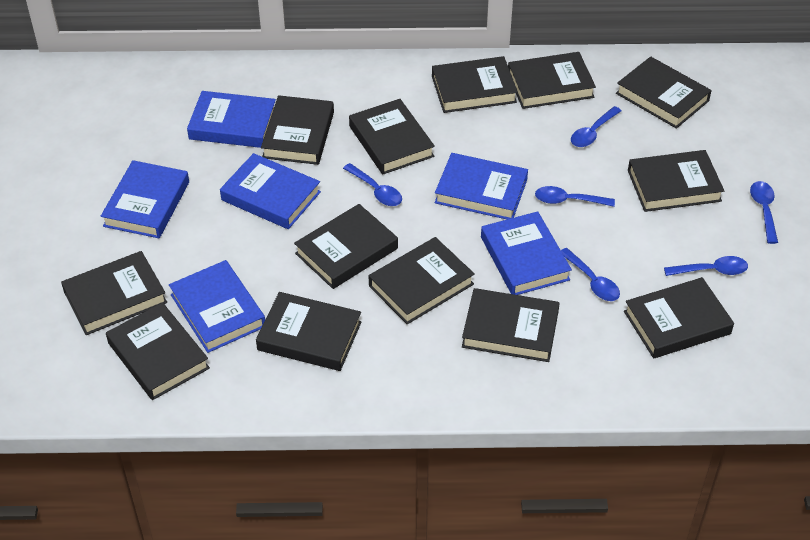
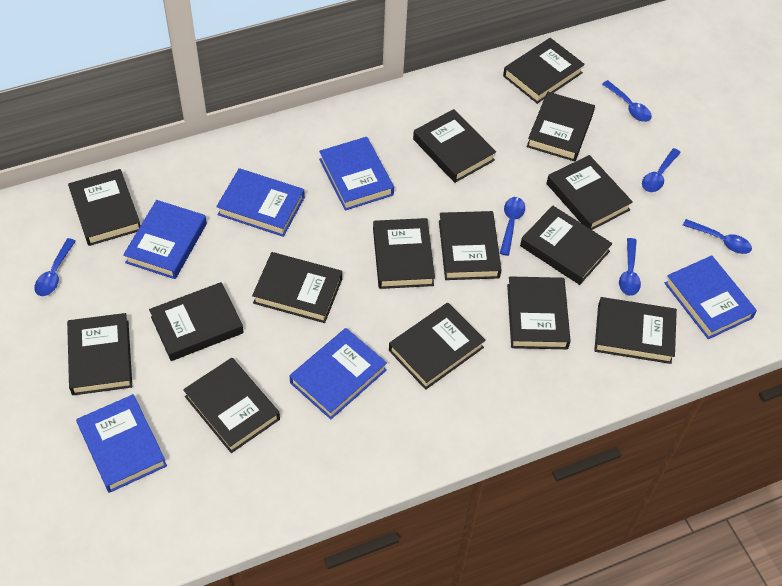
black book: 13 -> 15

